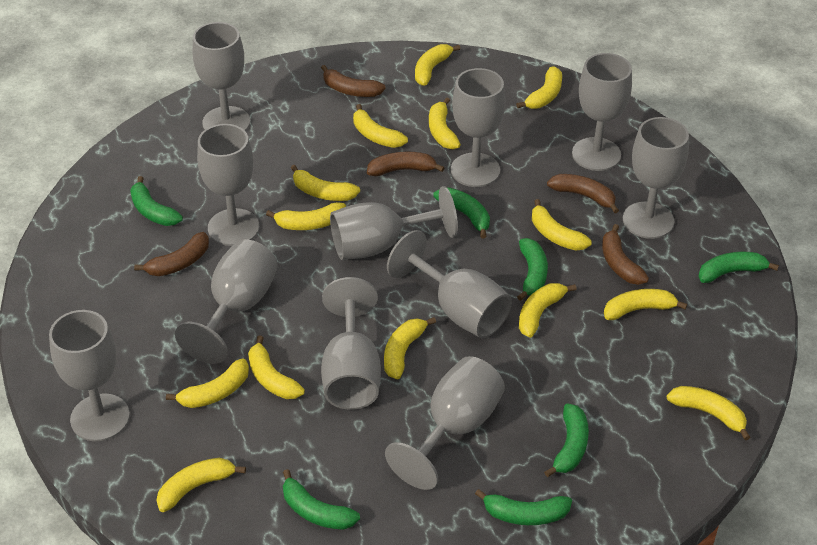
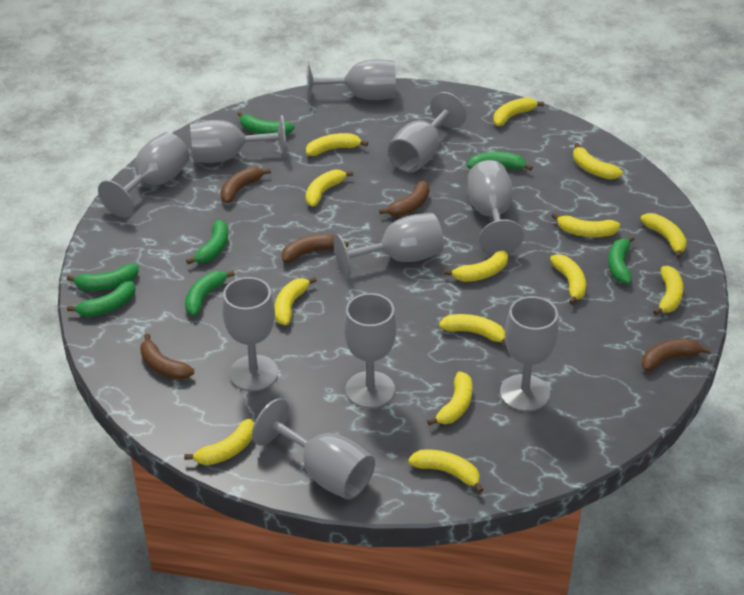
grey goblet: 11 -> 10

